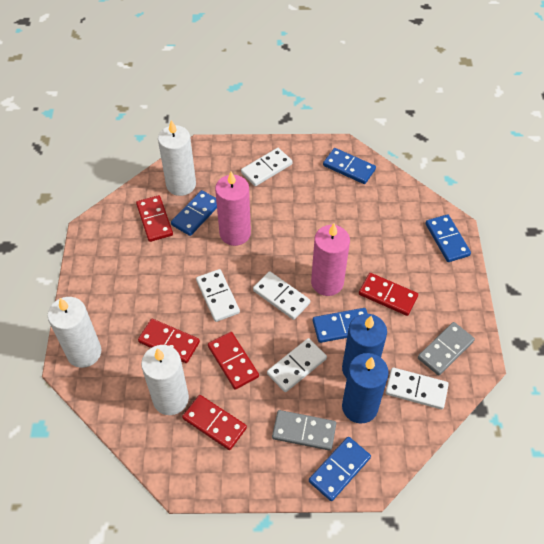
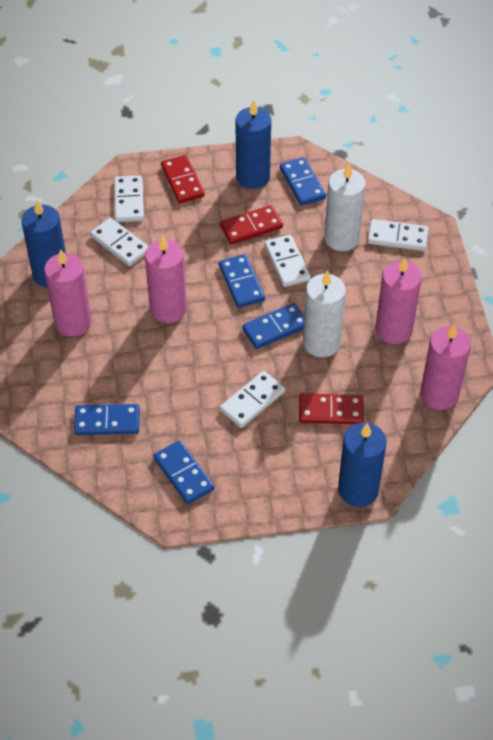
blue candle: 2 -> 3
grey domino: 2 -> 0
pink candle: 2 -> 4
red domino: 5 -> 3
white candle: 3 -> 2

